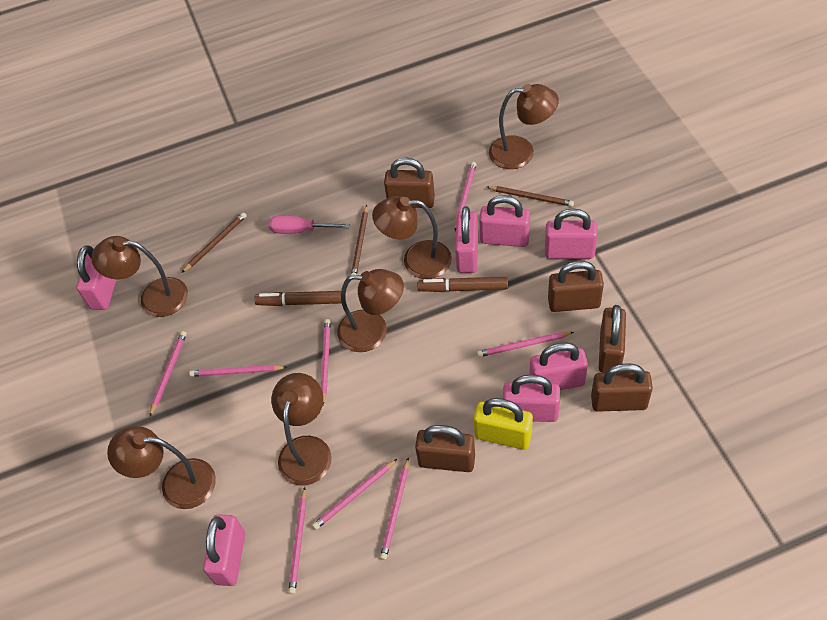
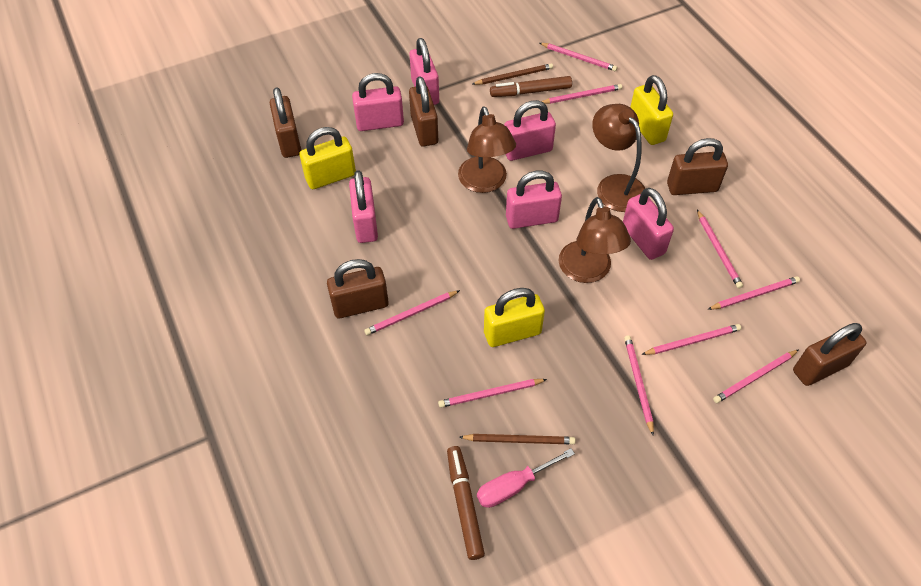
brown lamp: 6 -> 3
brown pencil: 3 -> 2
pink padlock: 7 -> 6
pink pencil: 8 -> 9
yellow padlock: 1 -> 3

